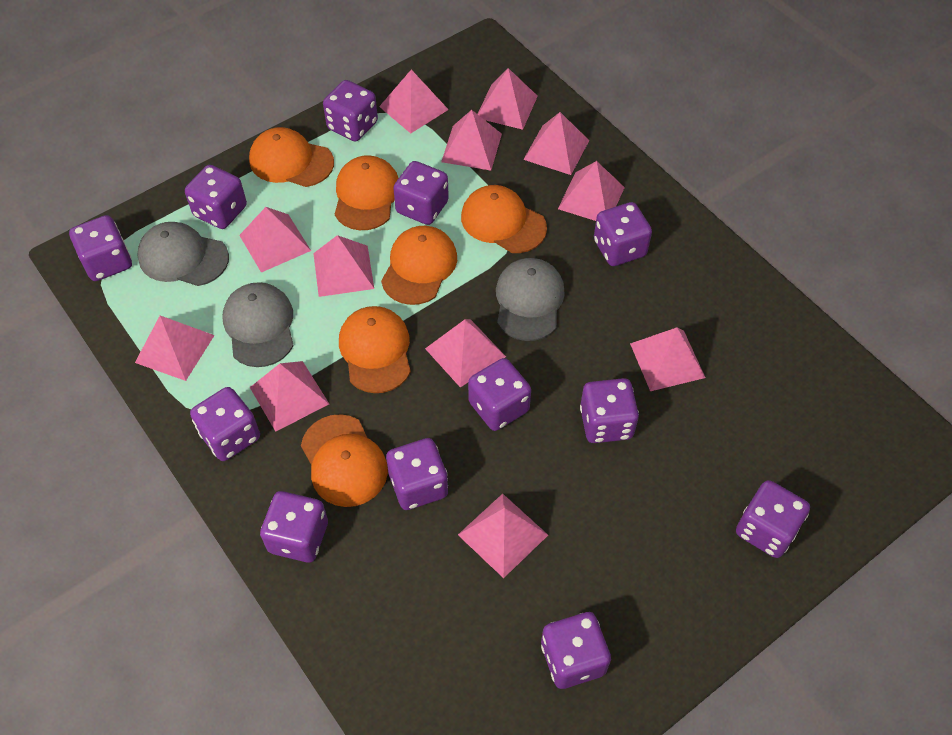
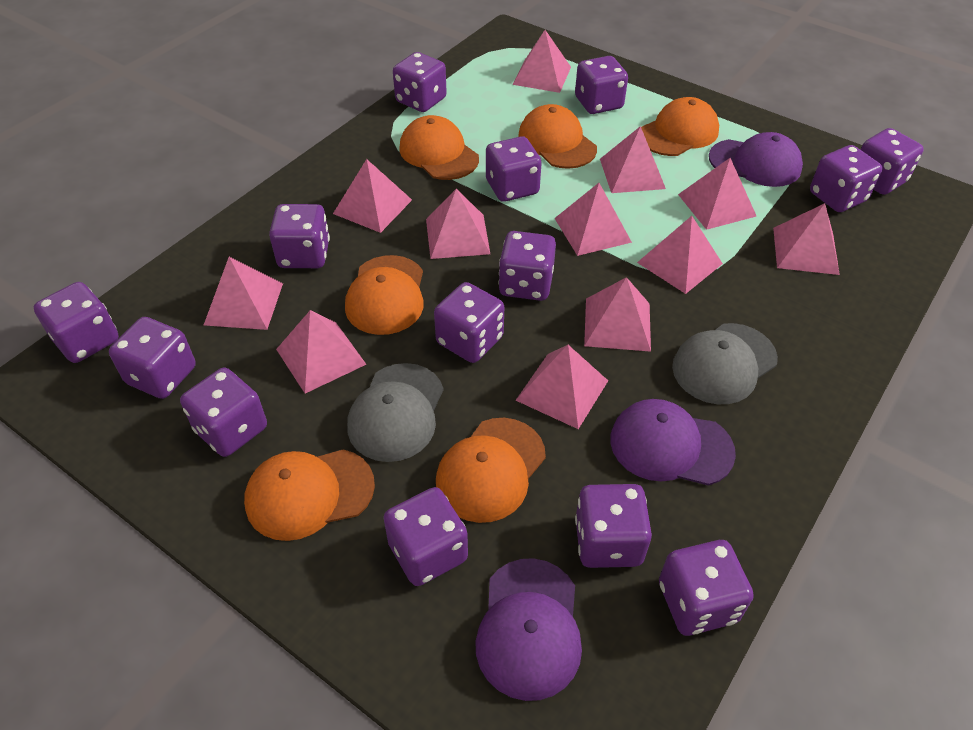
grey cap: 3 -> 2
purple cap: 0 -> 3
purple dice: 12 -> 14

